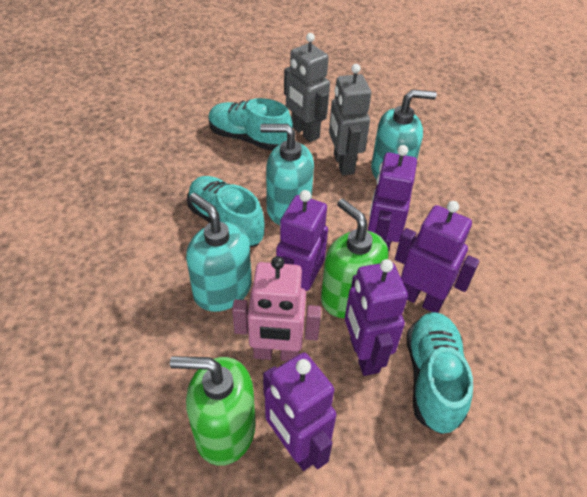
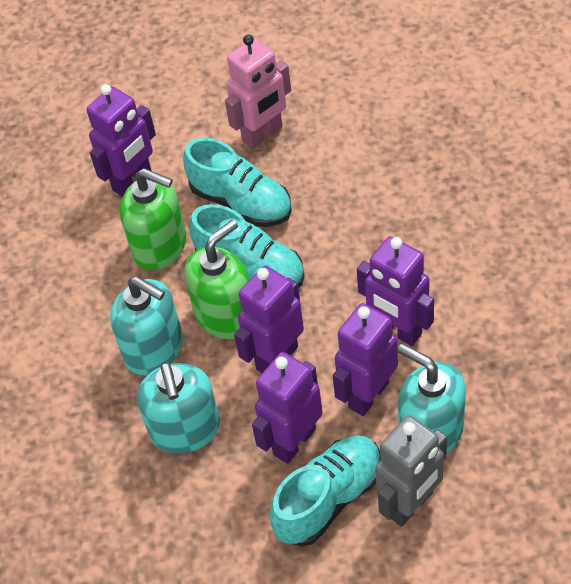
grey robot: 2 -> 1

